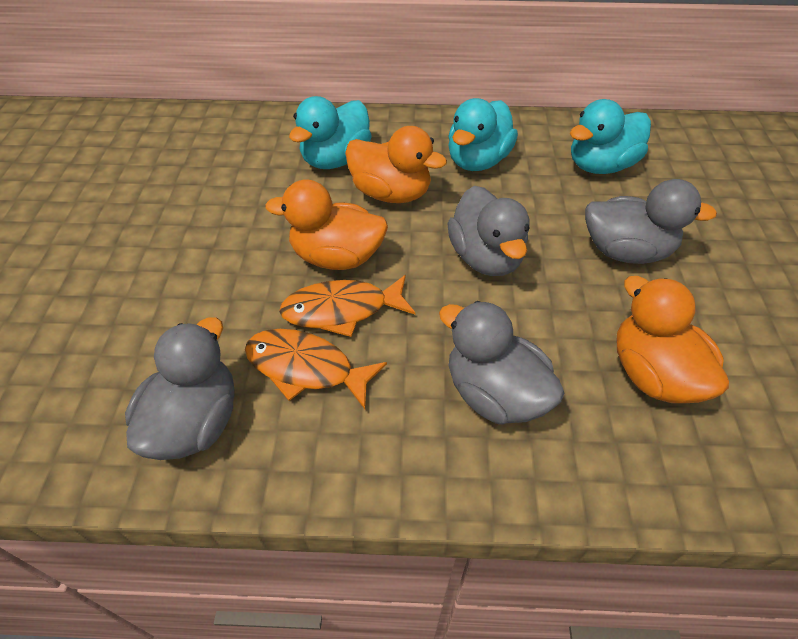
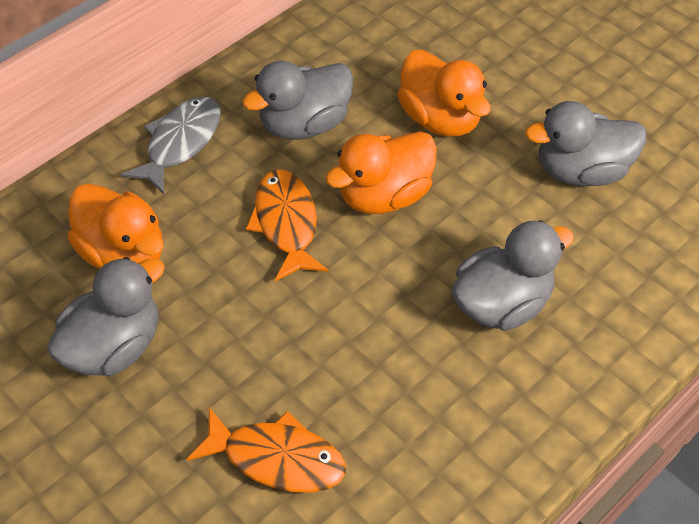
grey fish: 0 -> 1
turquoise duck: 3 -> 0

